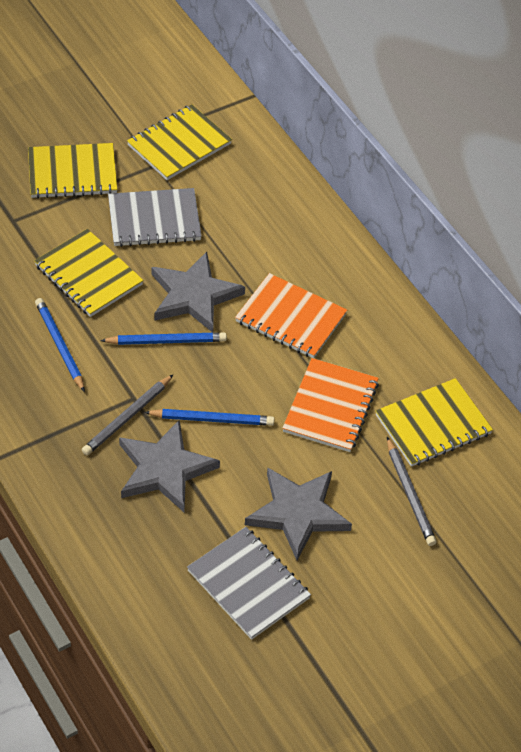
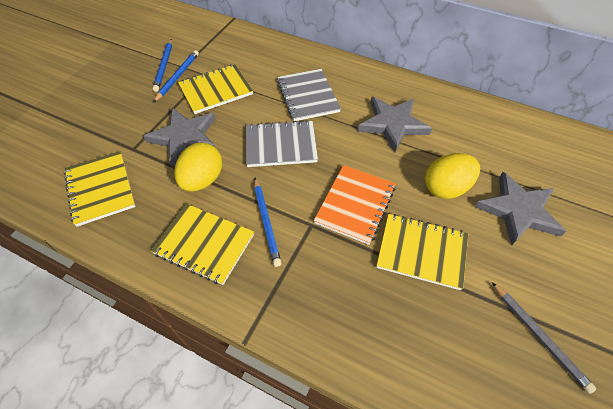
grey pencil: 2 -> 1
orange notebook: 2 -> 1
yellow egg: 0 -> 2

